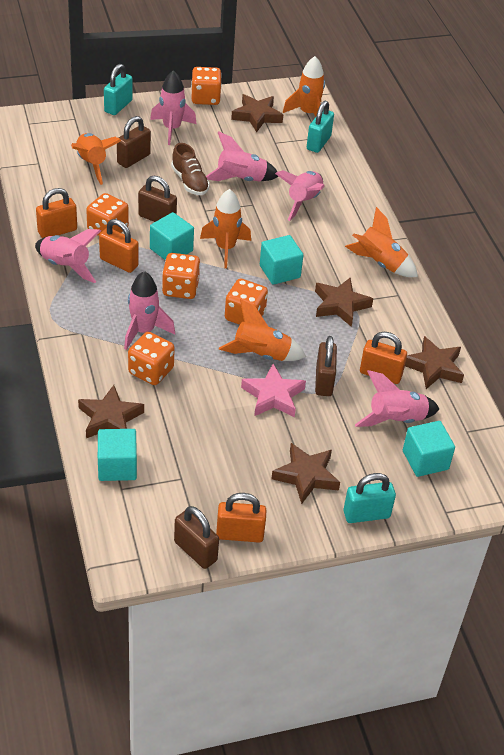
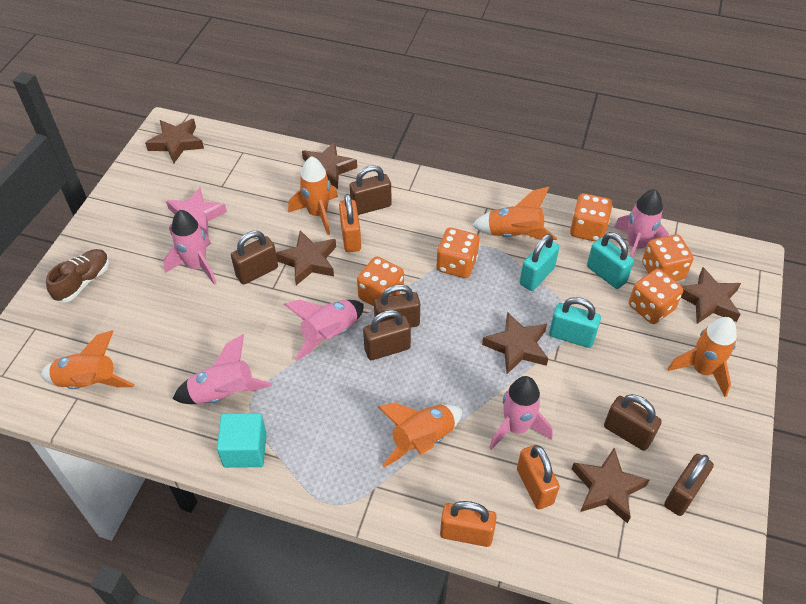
brown padlock: 4 -> 6
brown star: 5 -> 6
orange padlock: 4 -> 3
pink rocket: 6 -> 5
turquoise cube: 4 -> 1

